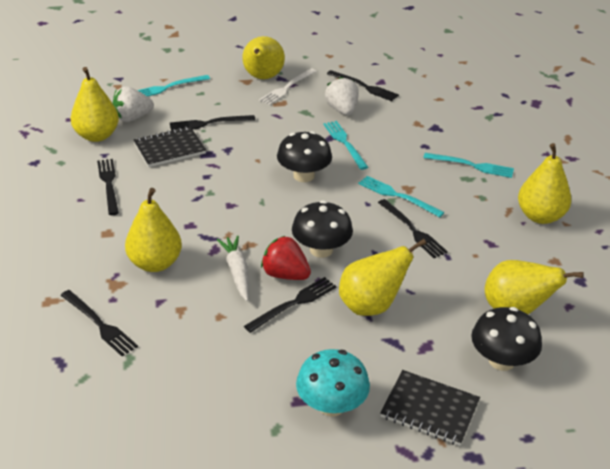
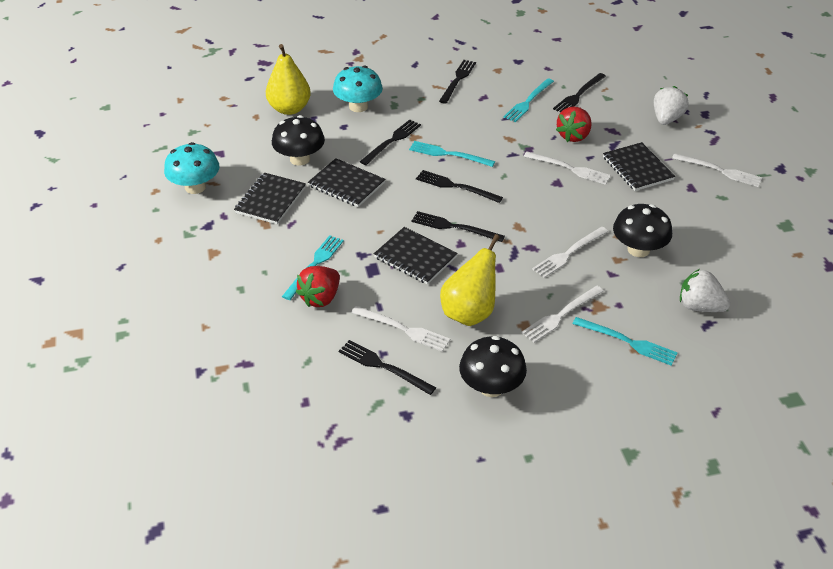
black notebook: 2 -> 4
red strawberry: 1 -> 2
turquoise mushroom: 1 -> 2
white carrot: 1 -> 0
white fork: 1 -> 5
yellow pear: 6 -> 2

